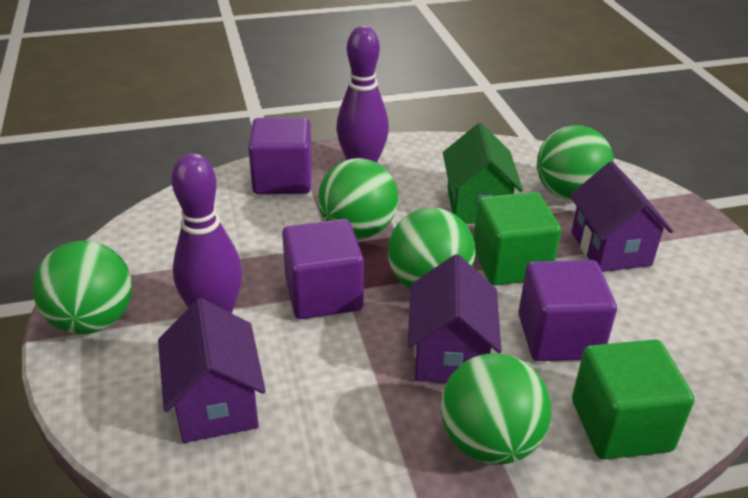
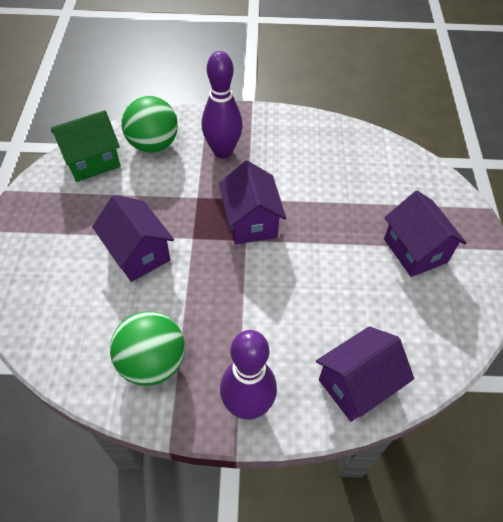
green ball: 5 -> 2
green cube: 2 -> 0
purple cube: 3 -> 0
purple house: 3 -> 4

